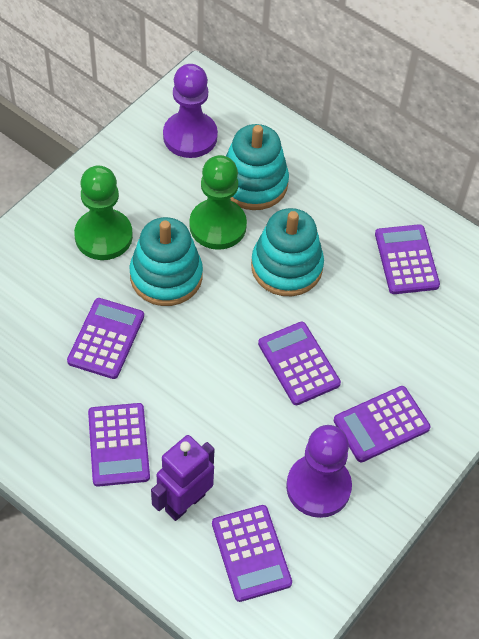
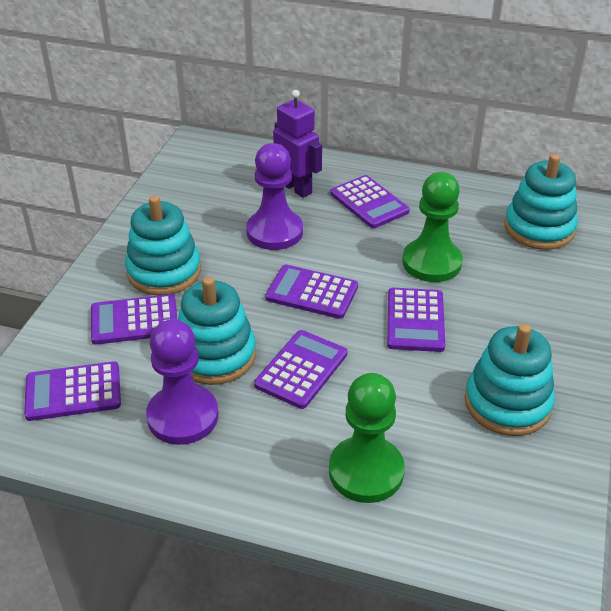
turquoise stacking toy: 3 -> 4

